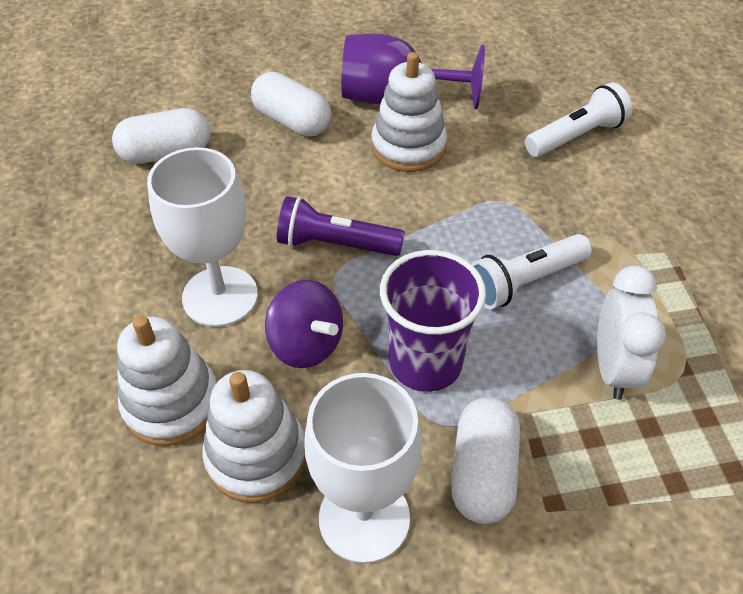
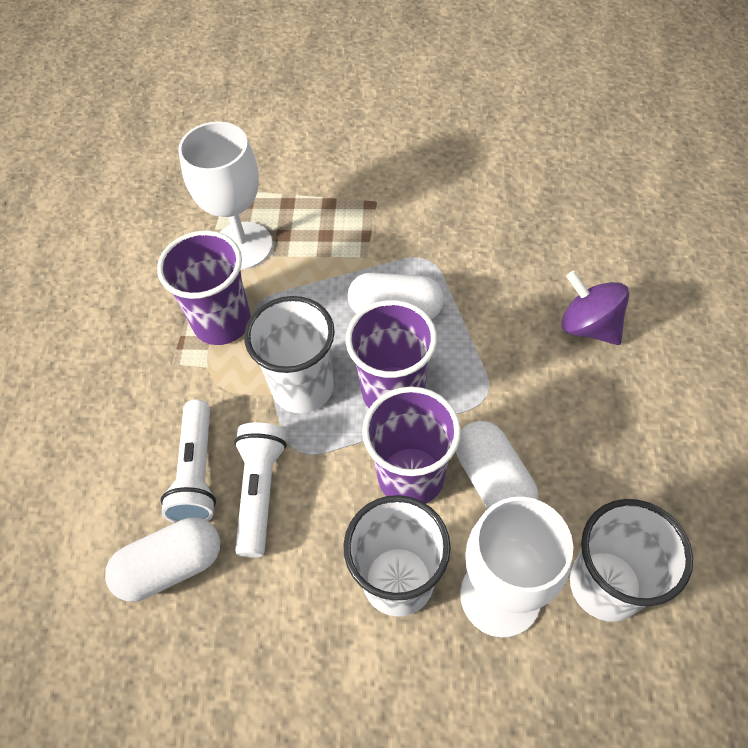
purple cup: 1 -> 3
purple flashlight: 1 -> 0
purple goblet: 1 -> 0
white clock: 1 -> 0
white cup: 0 -> 3
white stacking toy: 3 -> 0

